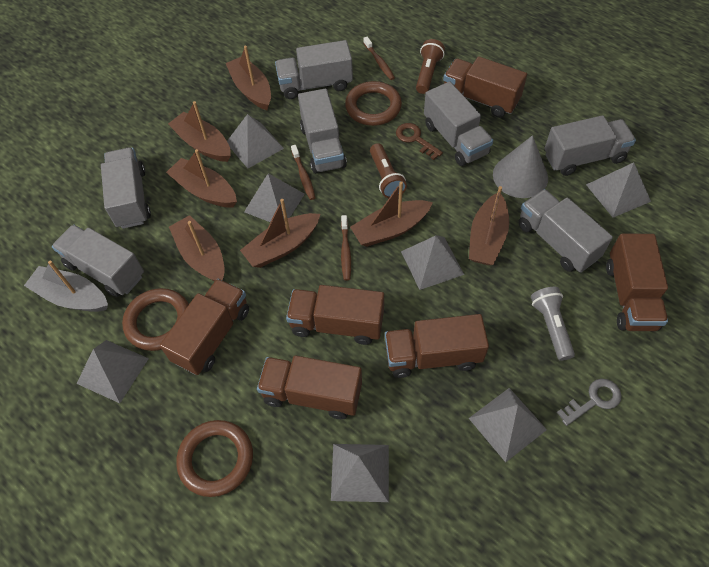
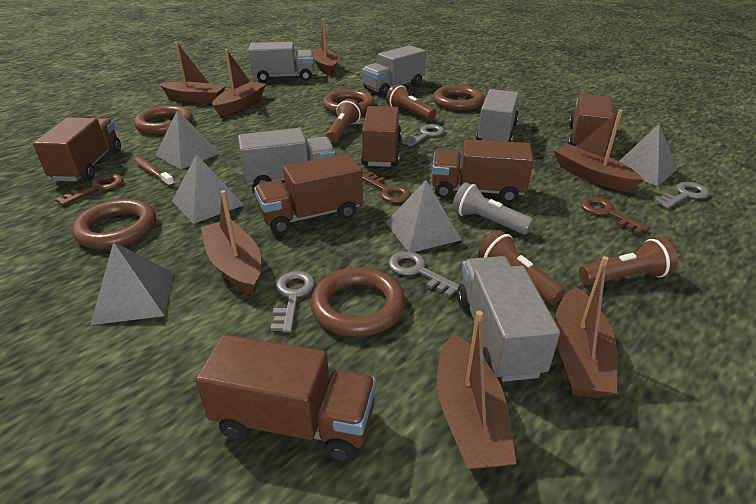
brown flashlight: 2 -> 4
brown key: 1 -> 3
brown ring: 3 -> 5
brown toothbrush: 3 -> 1
grey boat: 1 -> 0
grey cone: 1 -> 0
grey key: 1 -> 4
grey pyramid: 7 -> 5
grey truck: 7 -> 5

